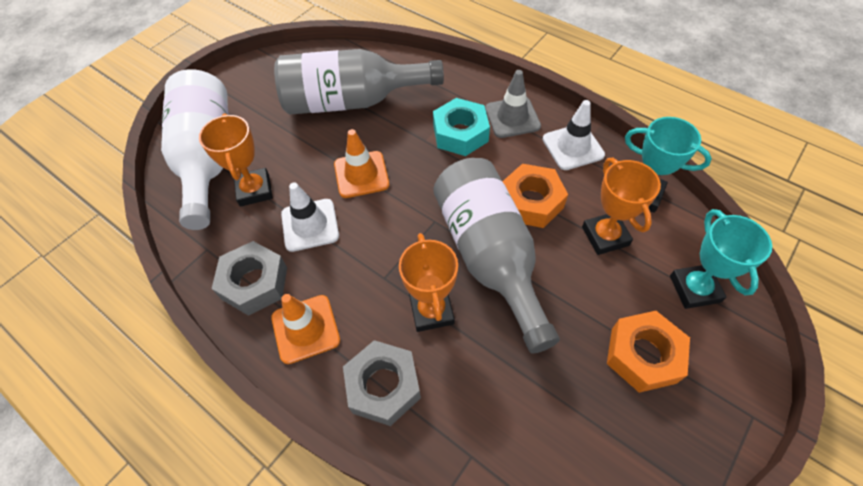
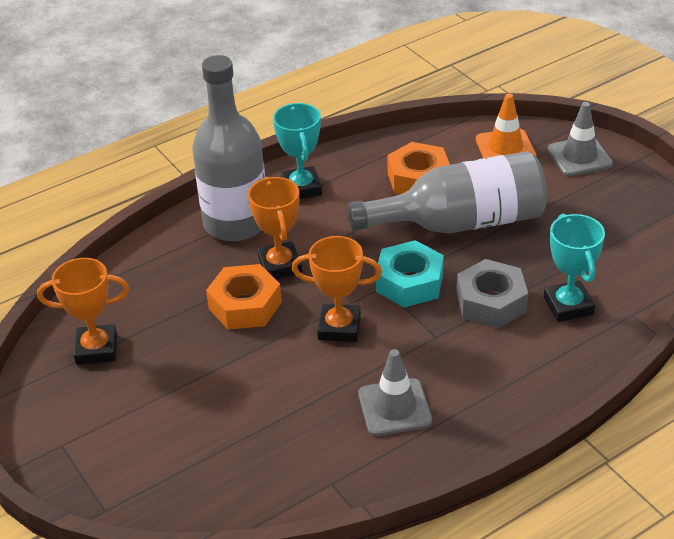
grey nut: 2 -> 1
grey traffic cone: 1 -> 2
orange traffic cone: 2 -> 1
white bottle: 1 -> 0
white traffic cone: 2 -> 0

